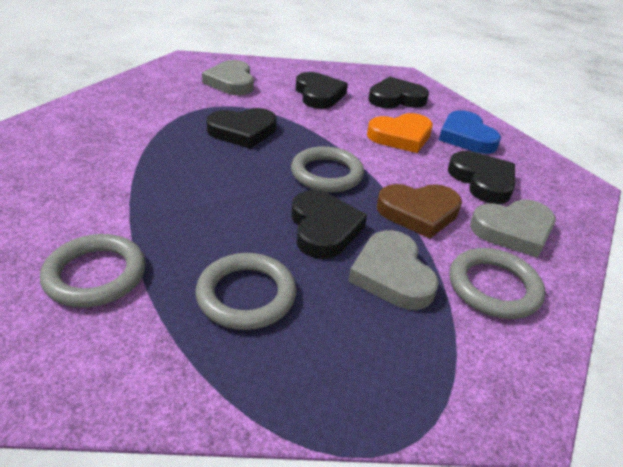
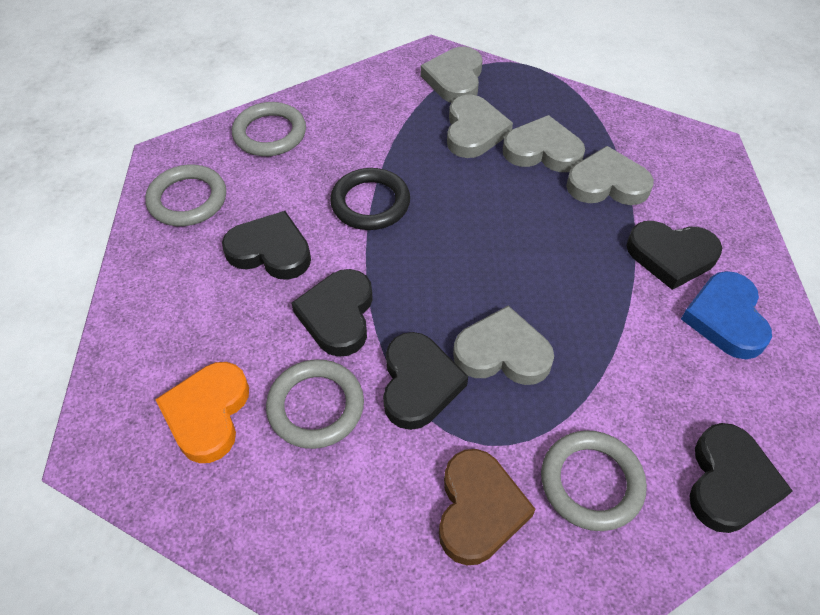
black ring: 0 -> 1
grey heart: 3 -> 5

